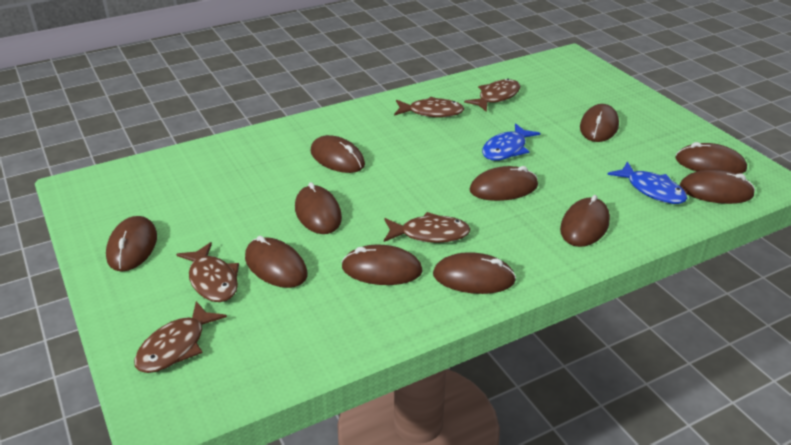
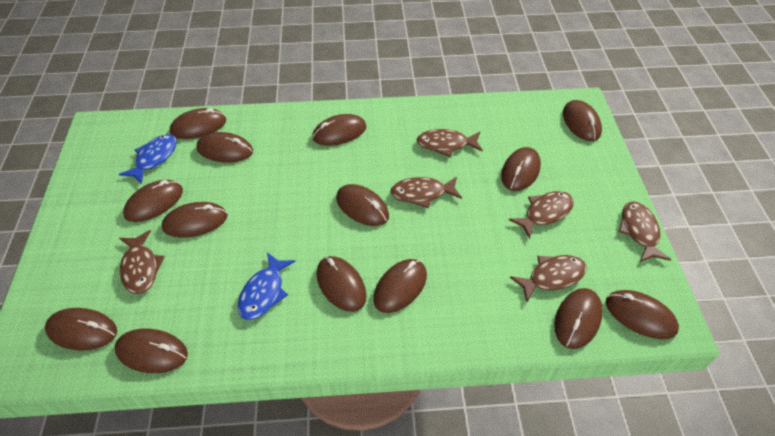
brown fish: 5 -> 6
brown mouse: 11 -> 14

